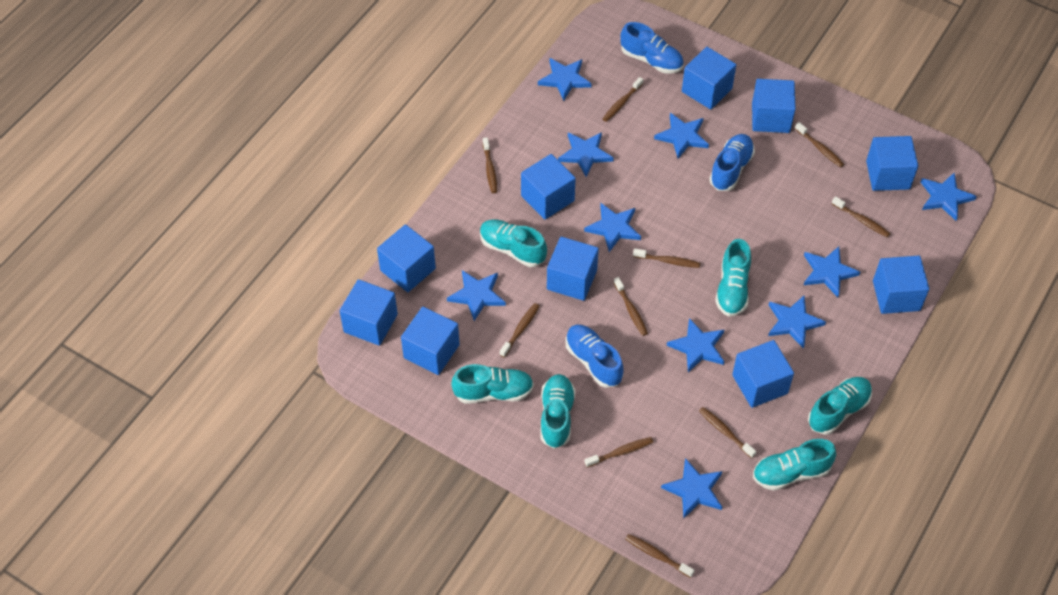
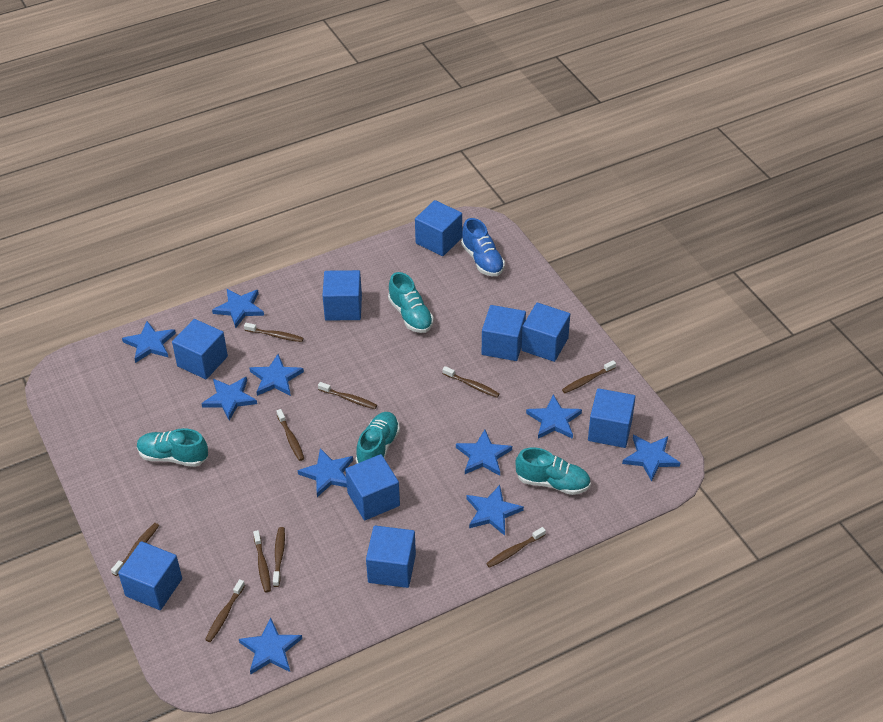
blue cube: 10 -> 9
blue shoe: 3 -> 1
turquoise shoe: 6 -> 4

